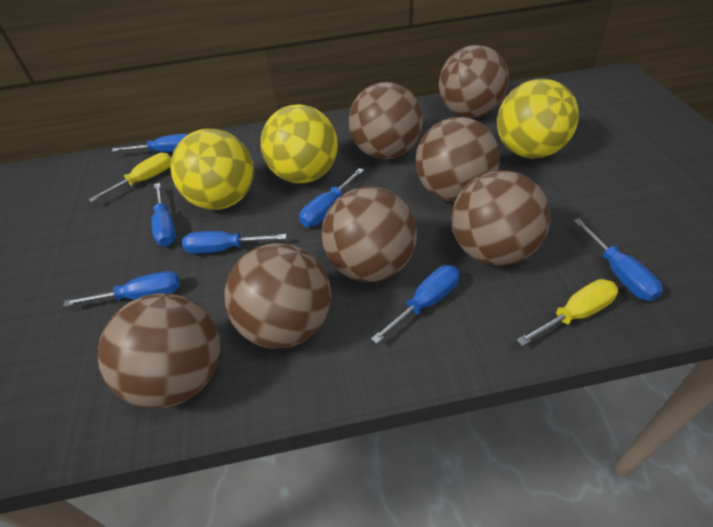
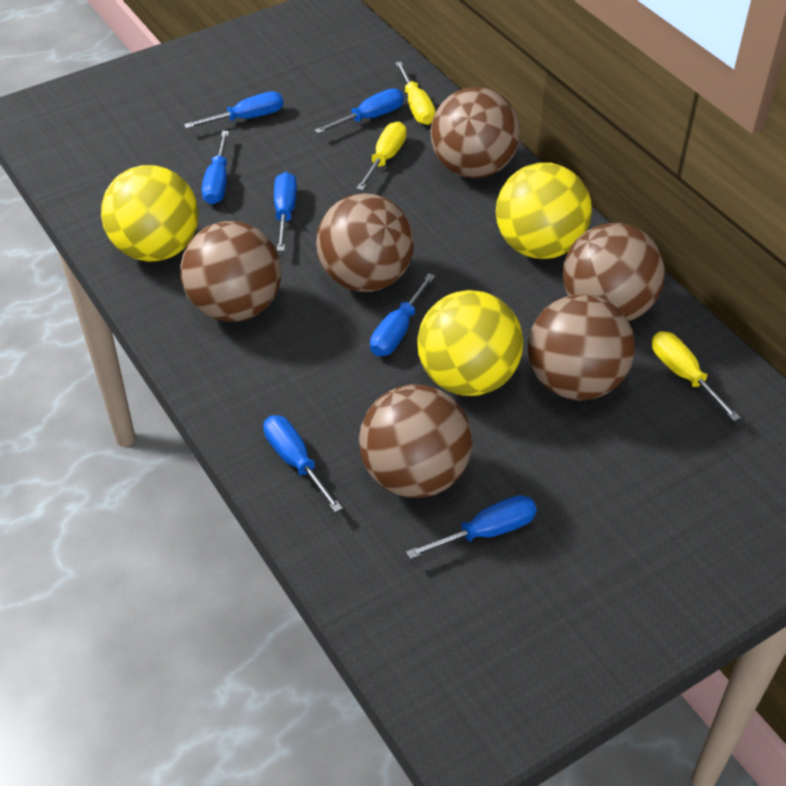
brown ball: 7 -> 6
yellow screwdriver: 2 -> 3

